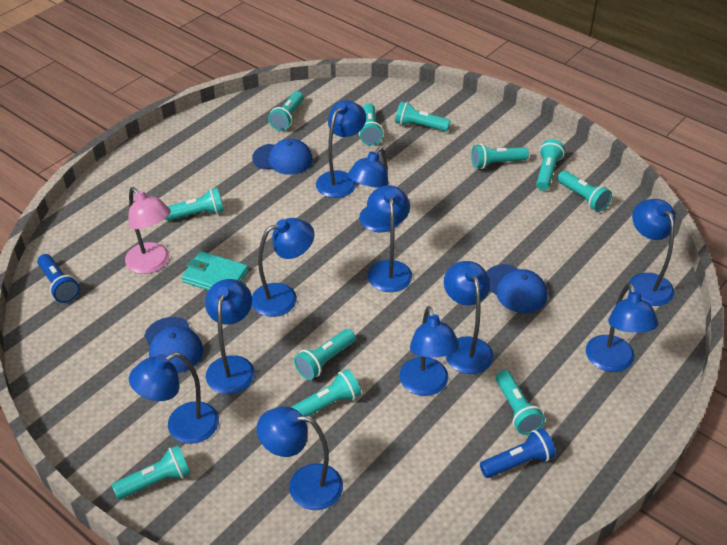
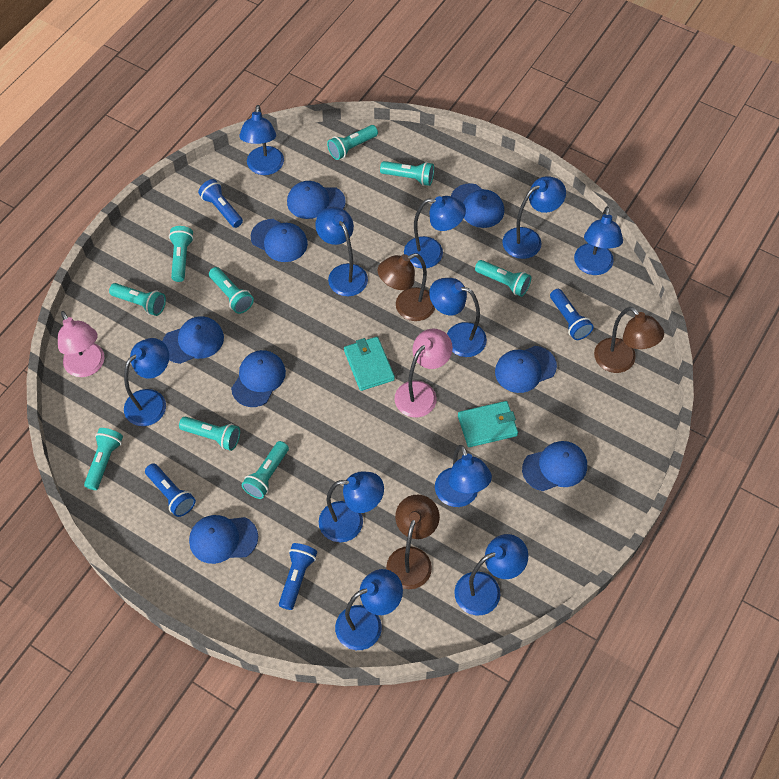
blue cap: 3 -> 8
blue flashlight: 2 -> 4
brown lamp: 0 -> 3
pink lamp: 1 -> 2
turquoise flashlight: 11 -> 9
turquoise wallet: 1 -> 2

